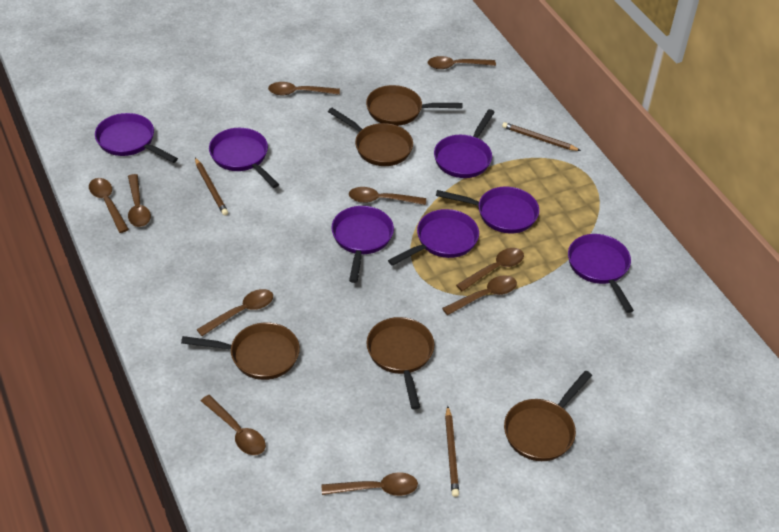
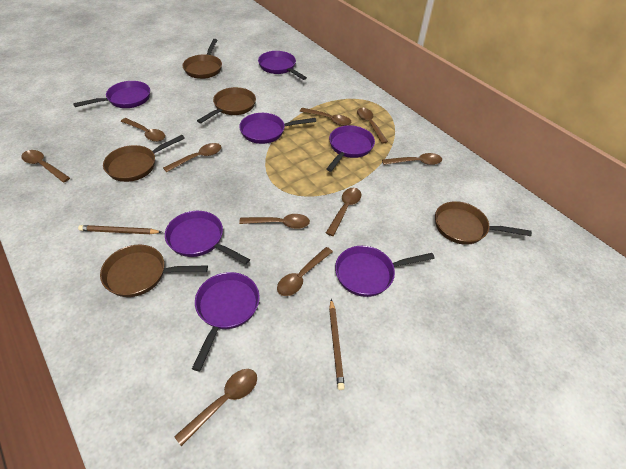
brown pencil: 3 -> 2

